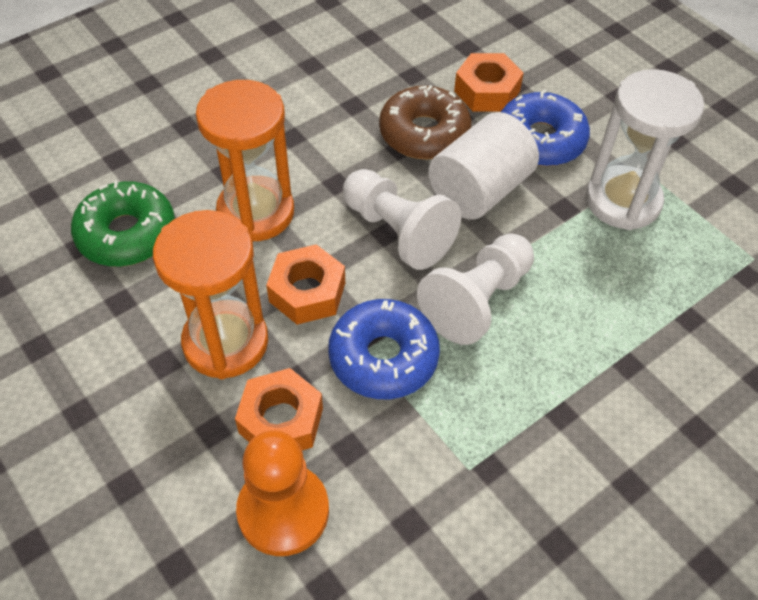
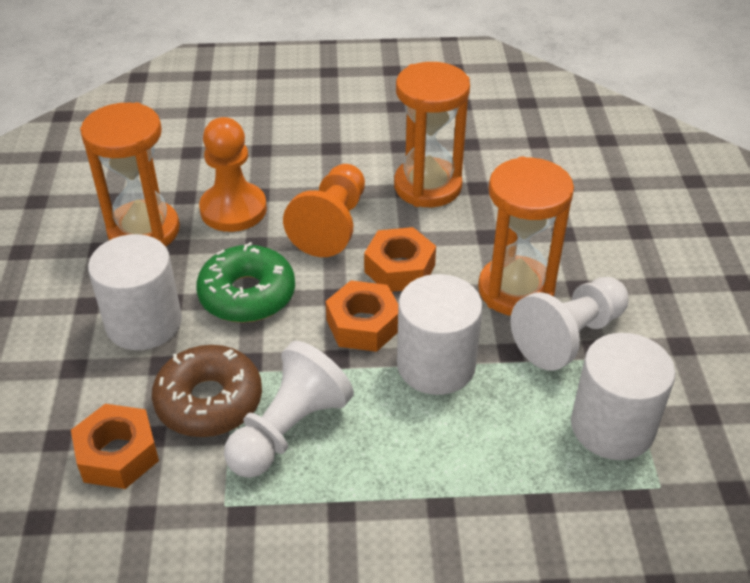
blue donut: 2 -> 0
orange hourglass: 2 -> 3
orange pawn: 1 -> 2
white cylinder: 1 -> 3
white hourglass: 1 -> 0

